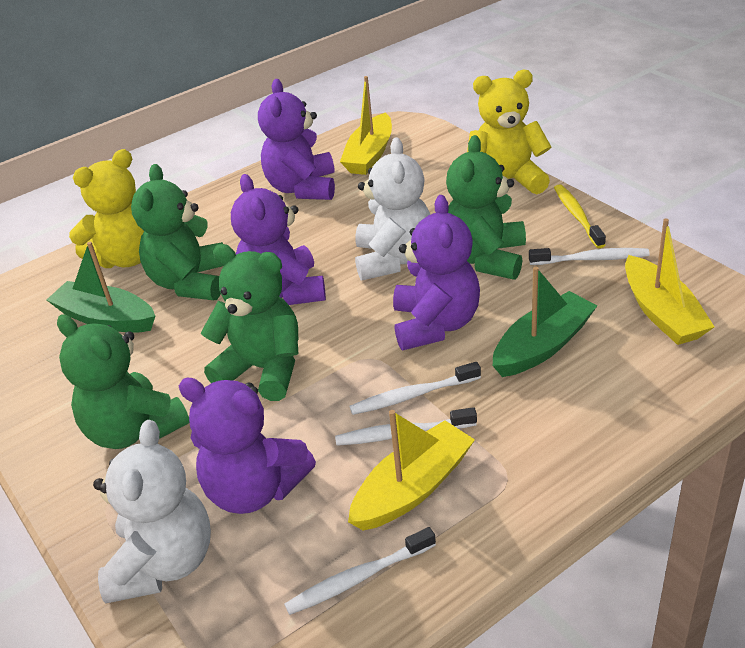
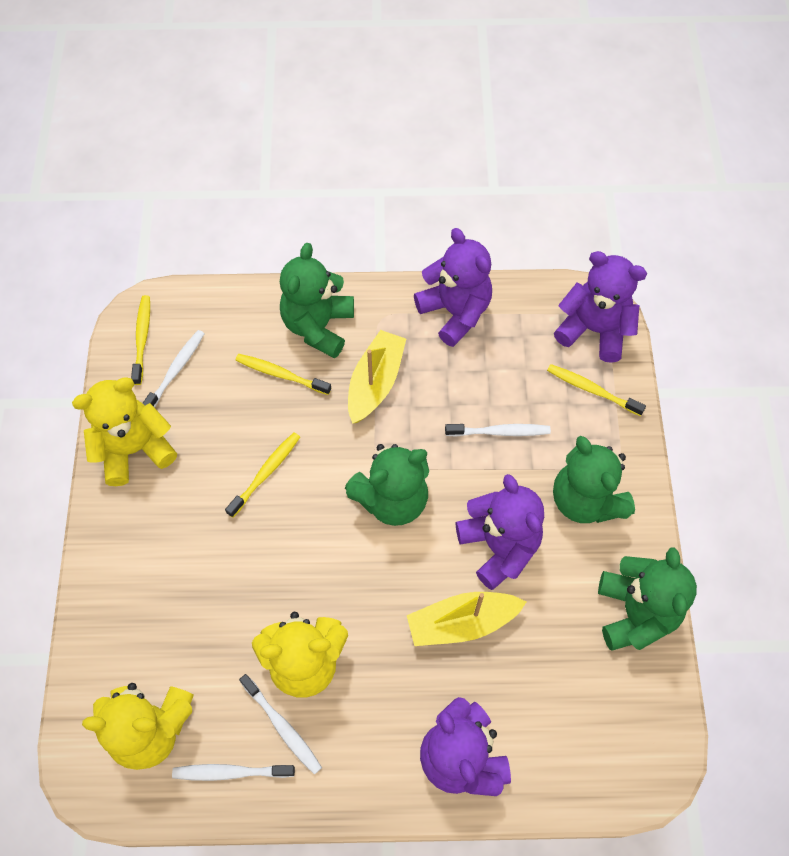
green boat: 2 -> 0
white teddy bear: 2 -> 0
yellow boat: 3 -> 2
yellow teddy bear: 2 -> 3
yellow toothbrush: 1 -> 4

